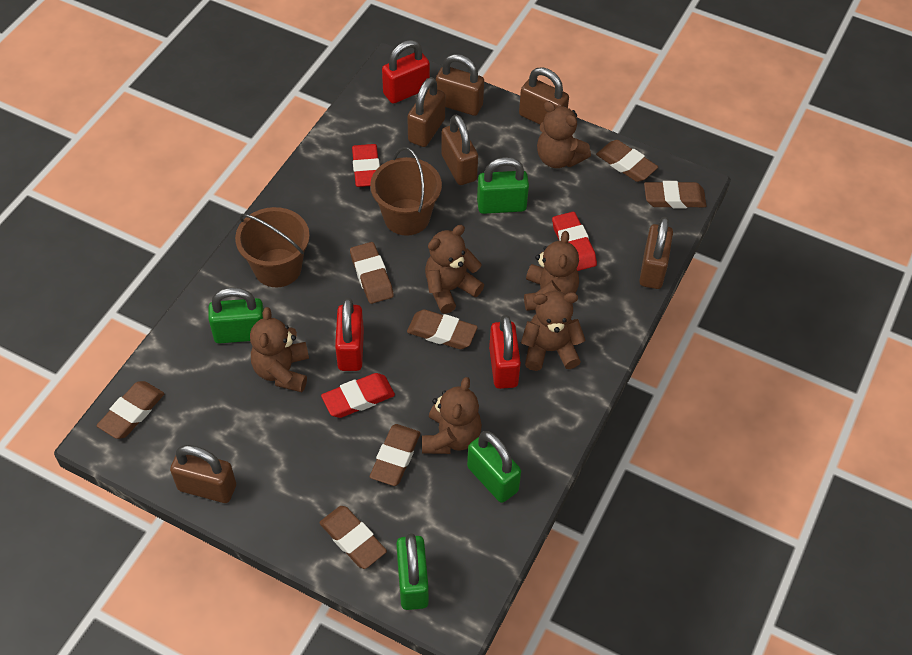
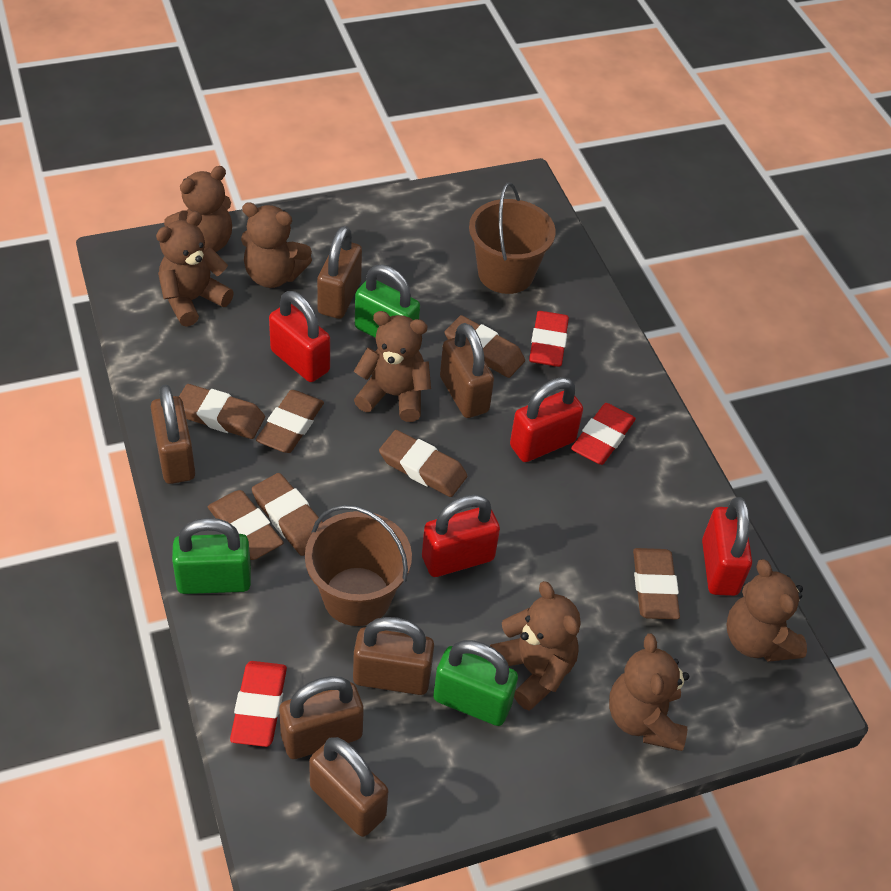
brown teddy bear: 6 -> 7
green padlock: 4 -> 3
red padlock: 3 -> 4

